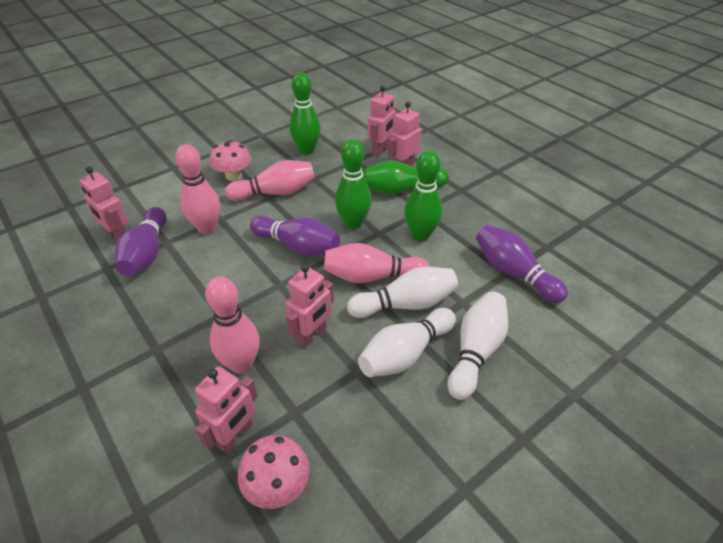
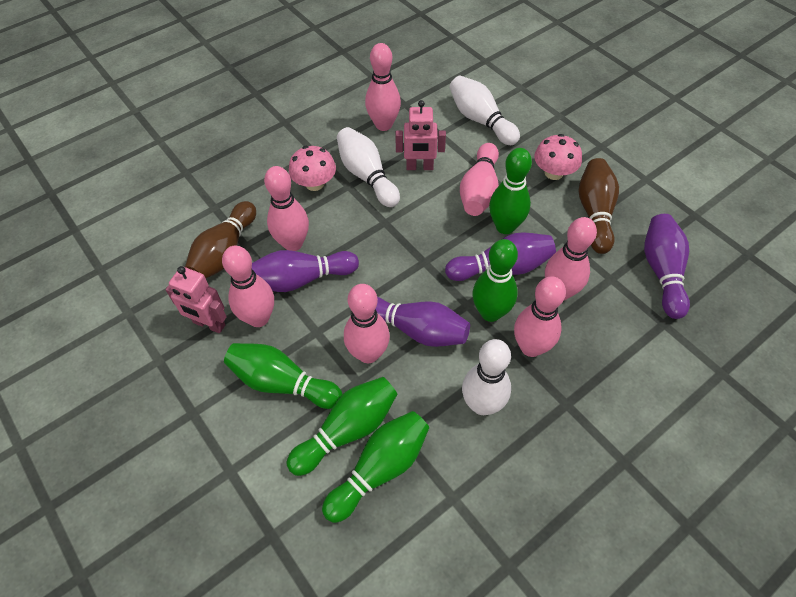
brown bowling pin: 0 -> 2
green bowling pin: 4 -> 5
pink bowling pin: 4 -> 7
pink robot: 5 -> 2
purple bowling pin: 3 -> 4

